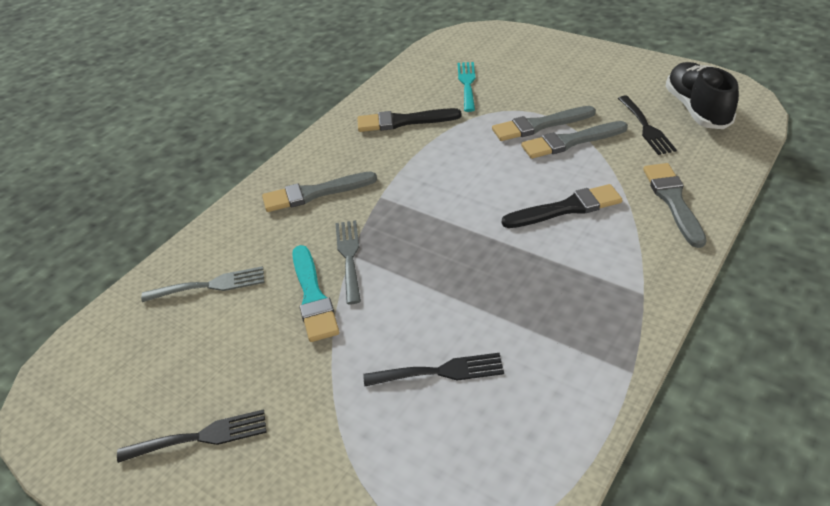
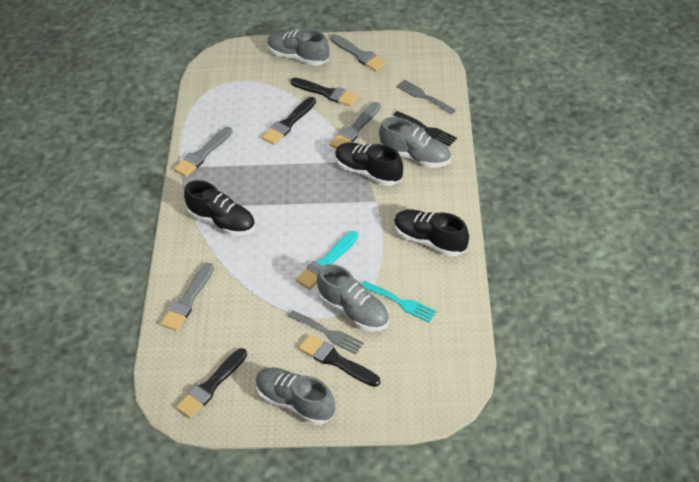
black brush: 2 -> 4
black fork: 3 -> 1
black shoe: 1 -> 3
grey shoe: 0 -> 4

